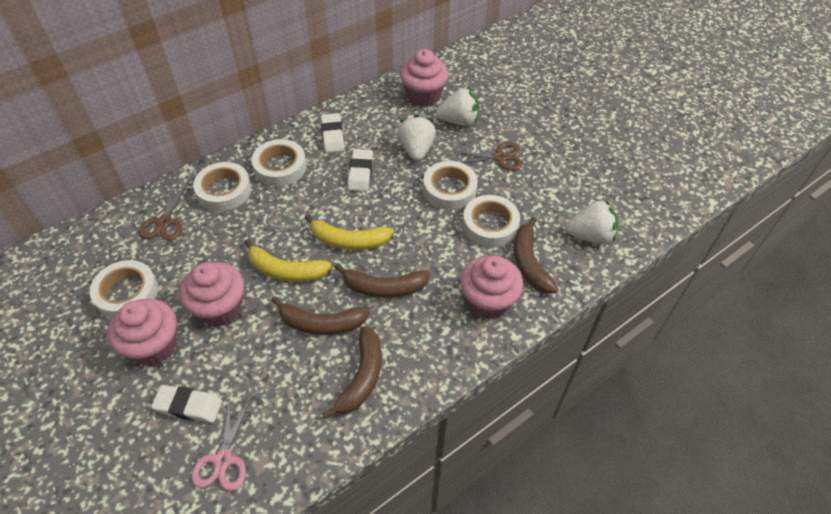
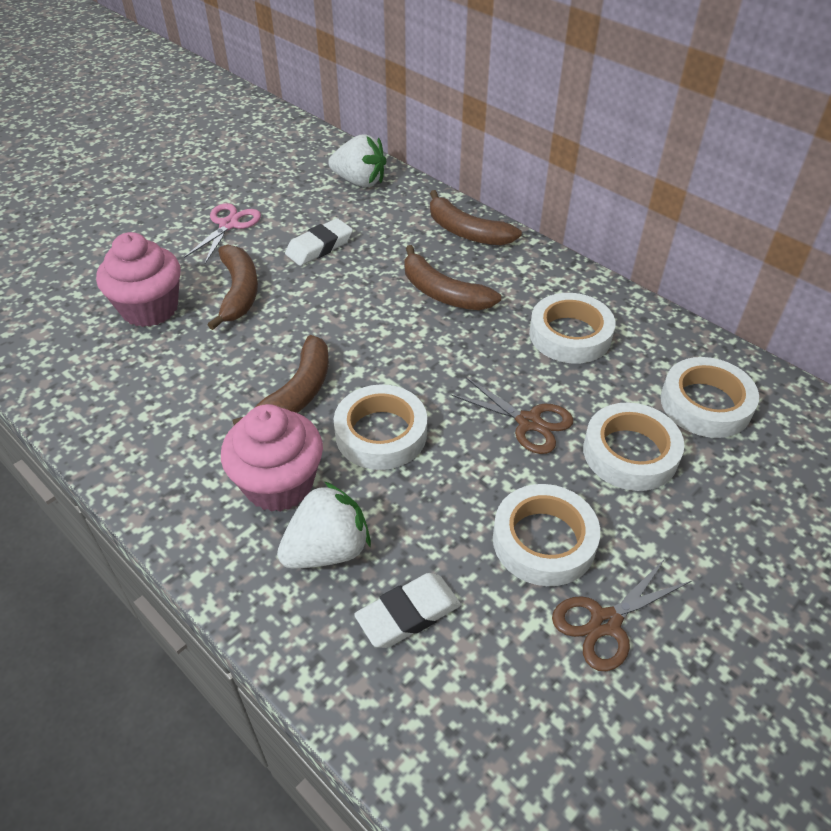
pink cupcake: 4 -> 2
white eraser: 3 -> 2
white strawberry: 3 -> 2
yellow banana: 2 -> 0

